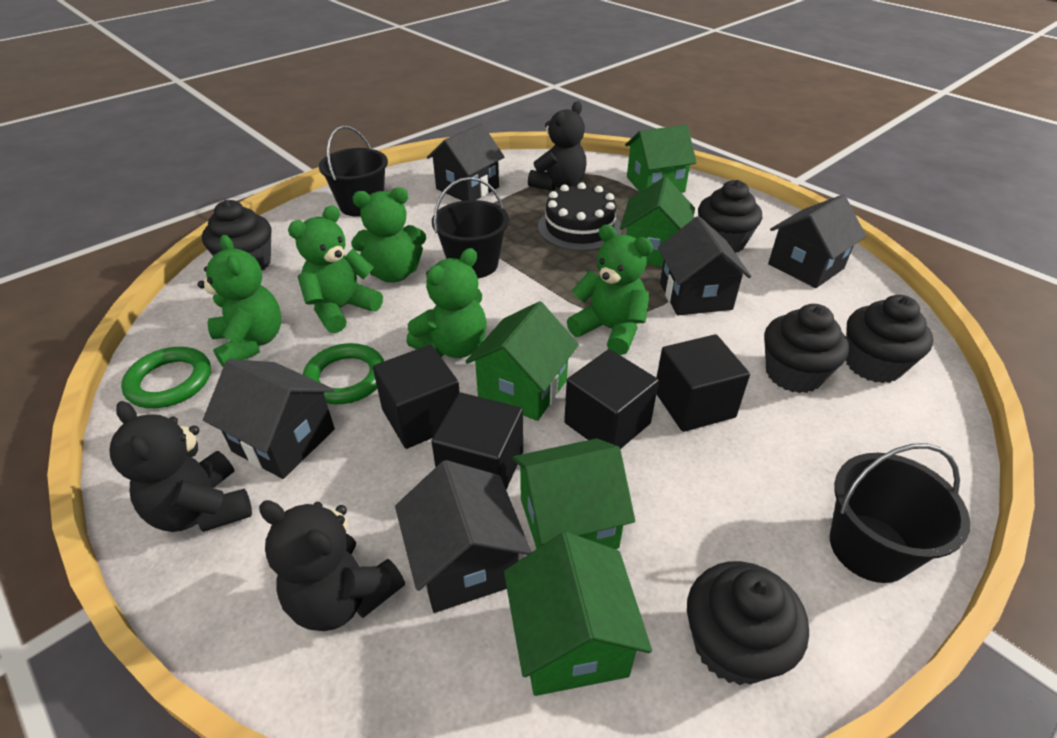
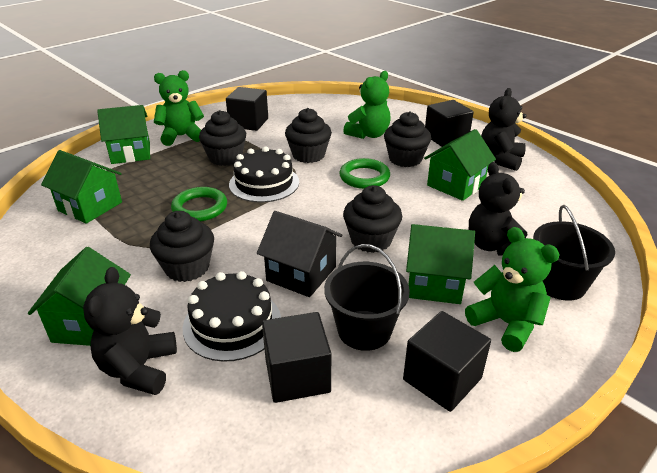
black bucket: 3 -> 2
black cake: 1 -> 2
black house: 5 -> 1
green teddy bear: 5 -> 3

